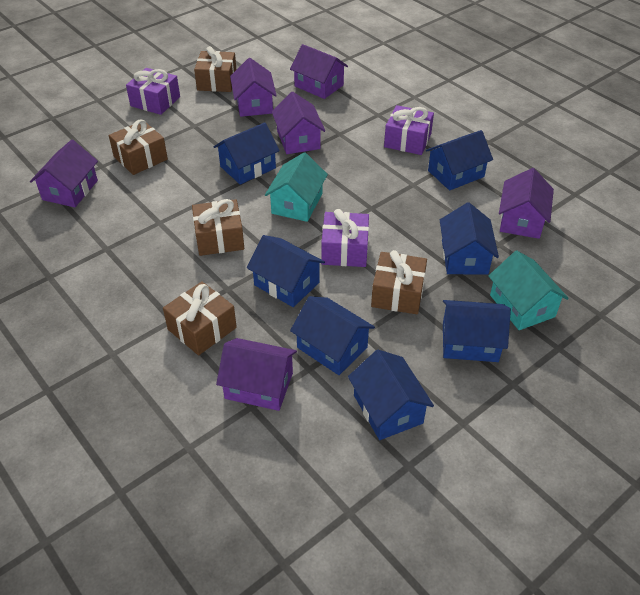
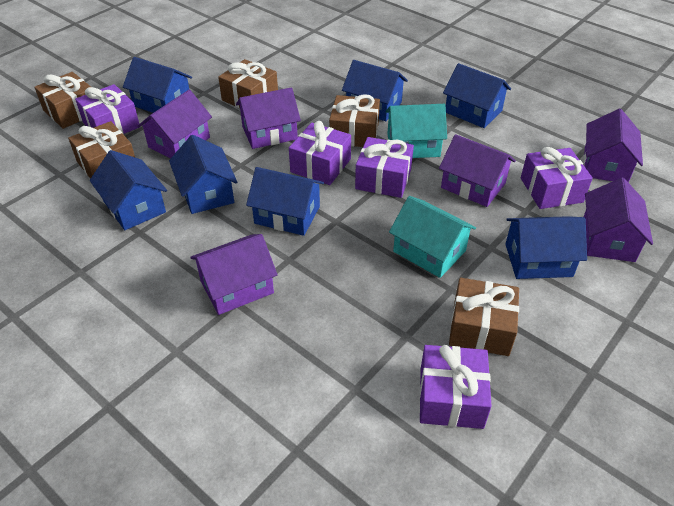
purple gift: 3 -> 5

